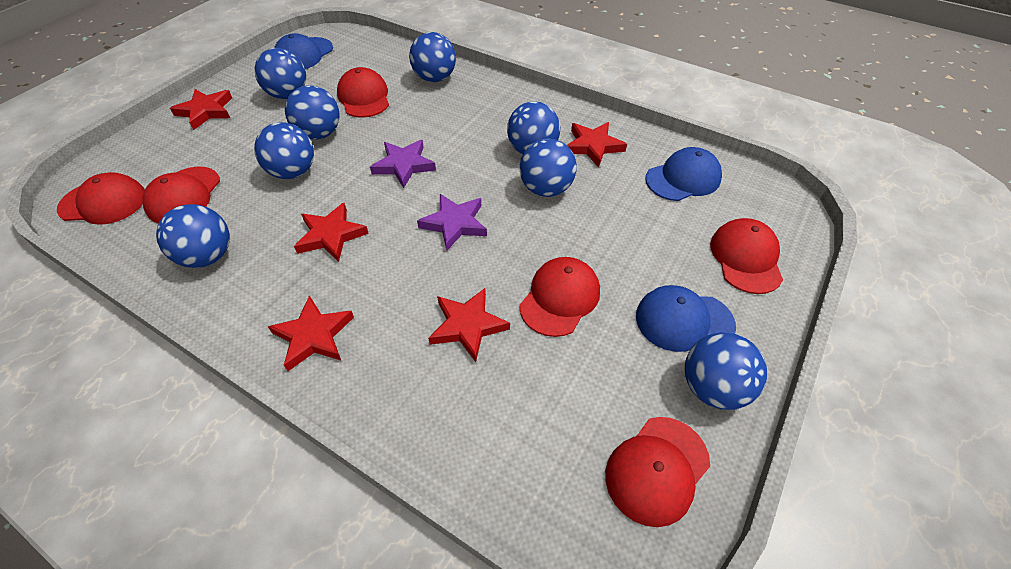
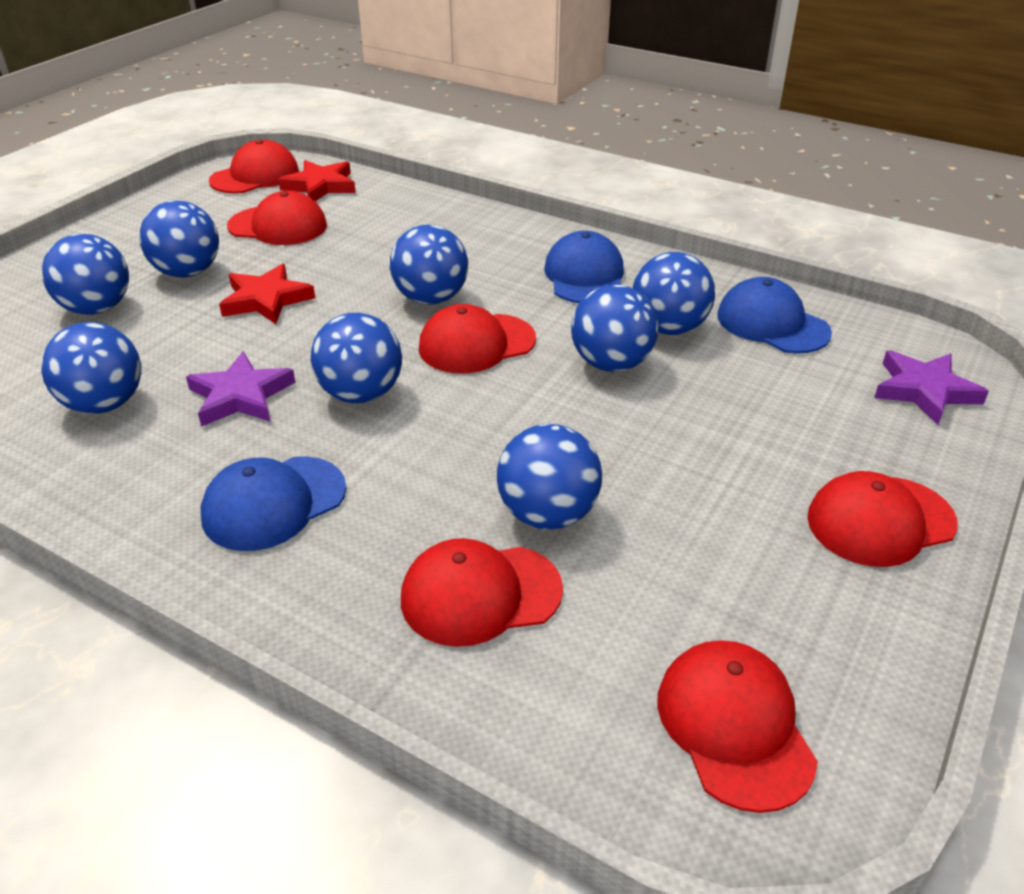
red star: 5 -> 2

